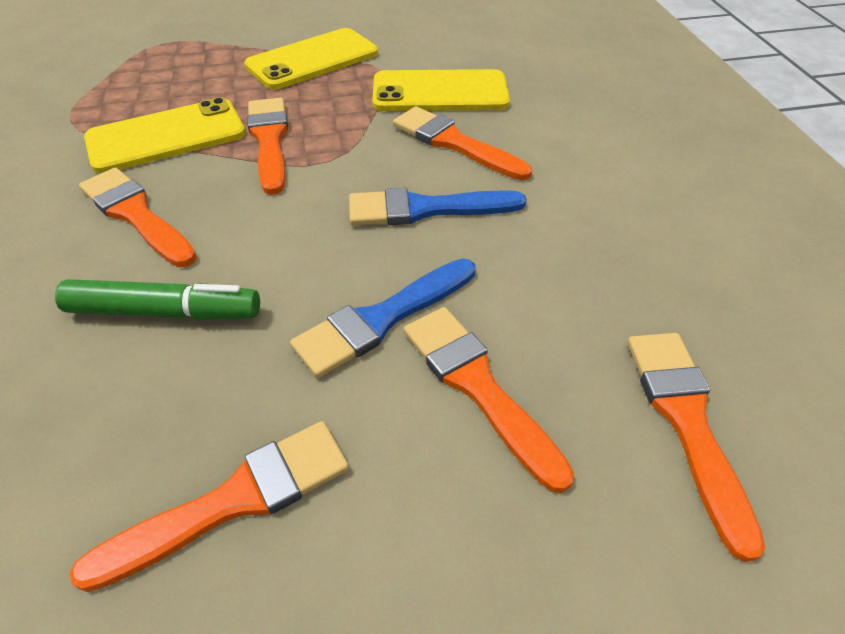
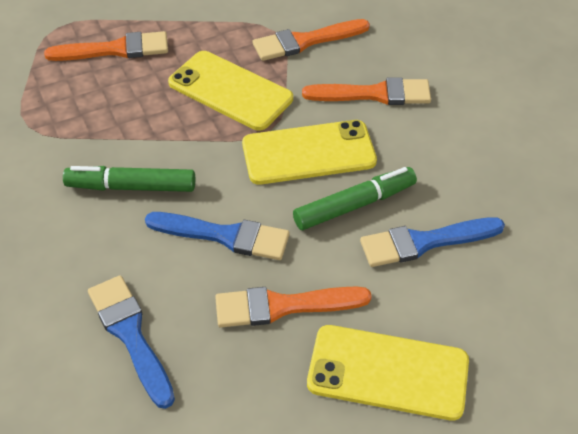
blue brush: 2 -> 3
green marker: 1 -> 2
orange brush: 6 -> 4

